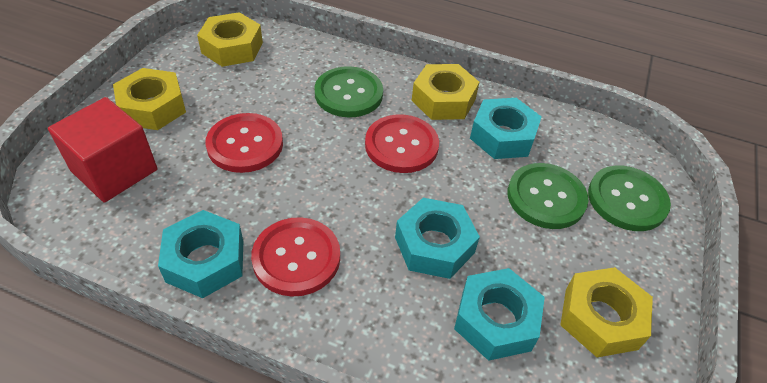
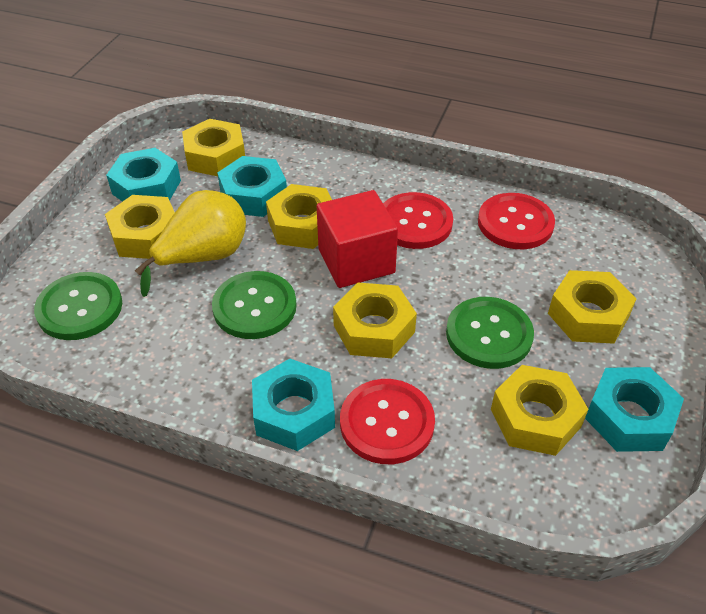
yellow nut: 4 -> 6
yellow pear: 0 -> 1

